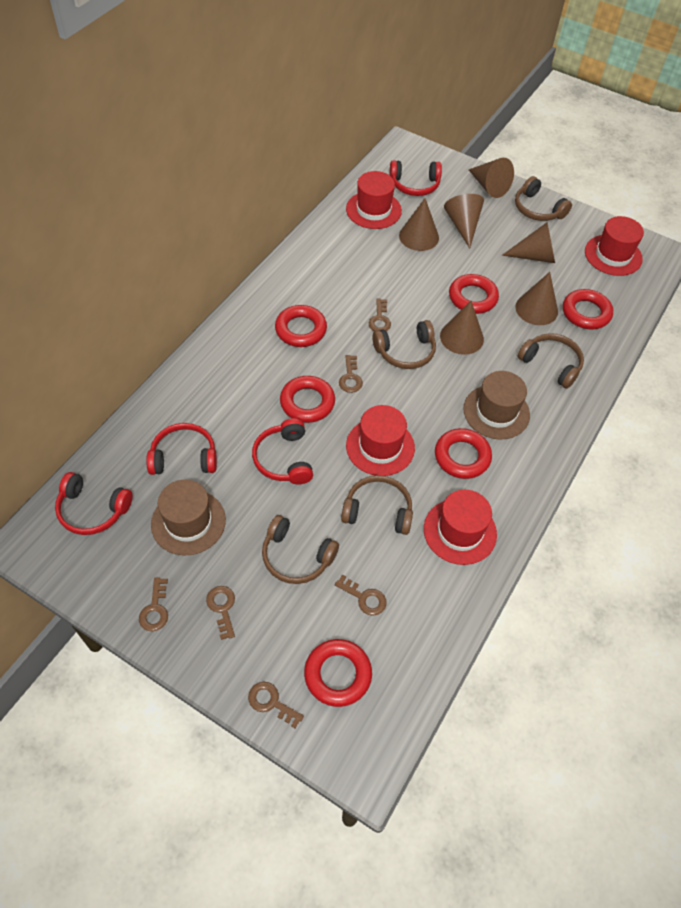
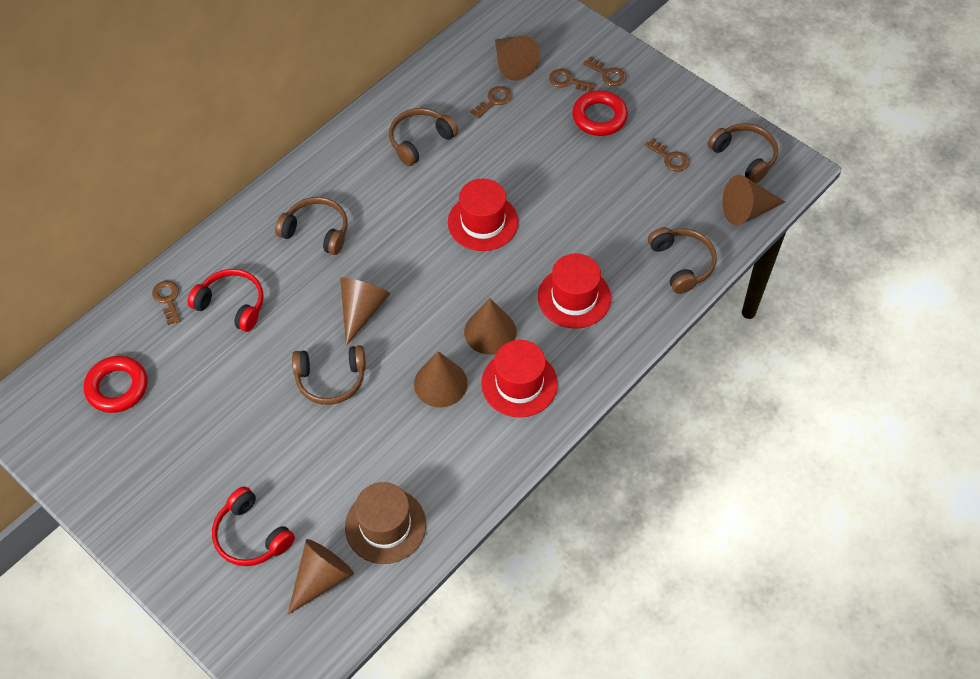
brown hat: 2 -> 1
brown key: 6 -> 5
red hat: 4 -> 3
red headphones: 4 -> 2
red ring: 6 -> 2

